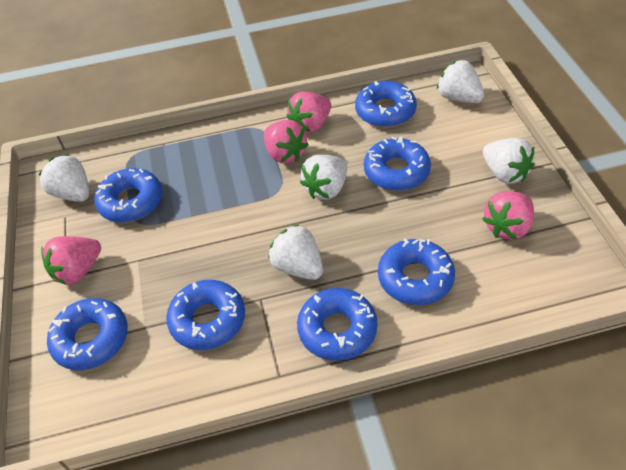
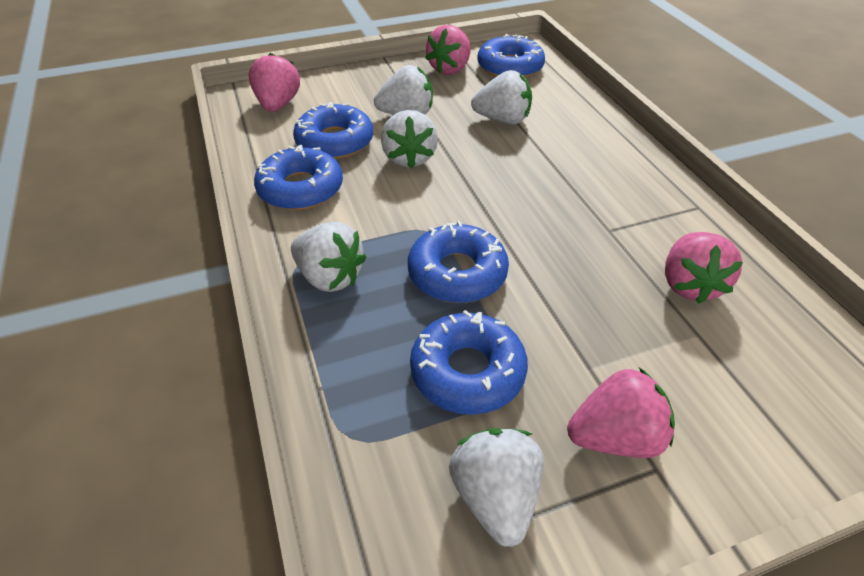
blue donut: 7 -> 5

